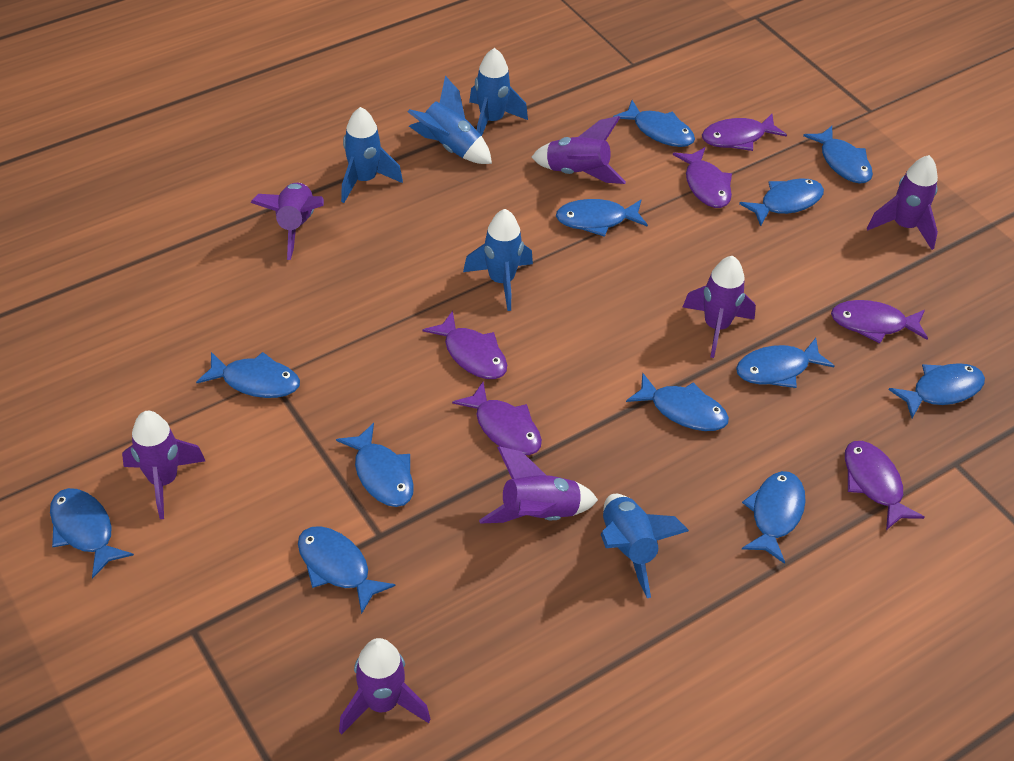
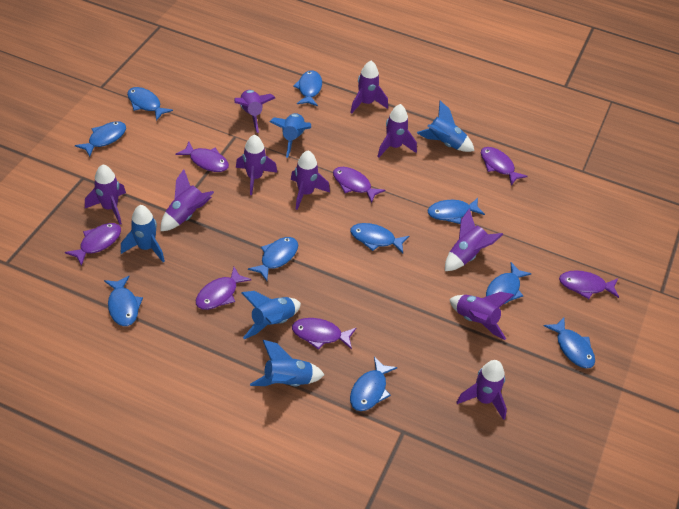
blue fish: 12 -> 10
purple fish: 6 -> 7
purple rocket: 7 -> 10

